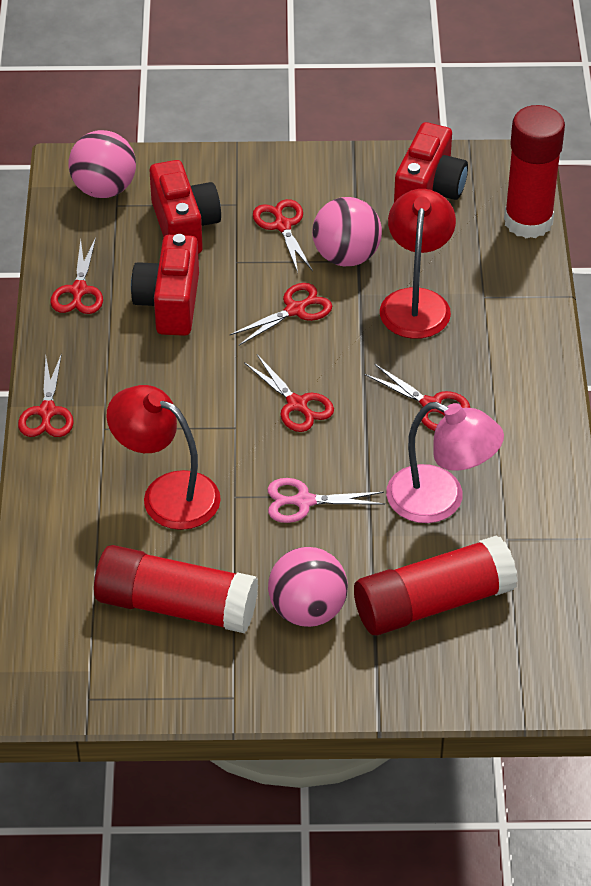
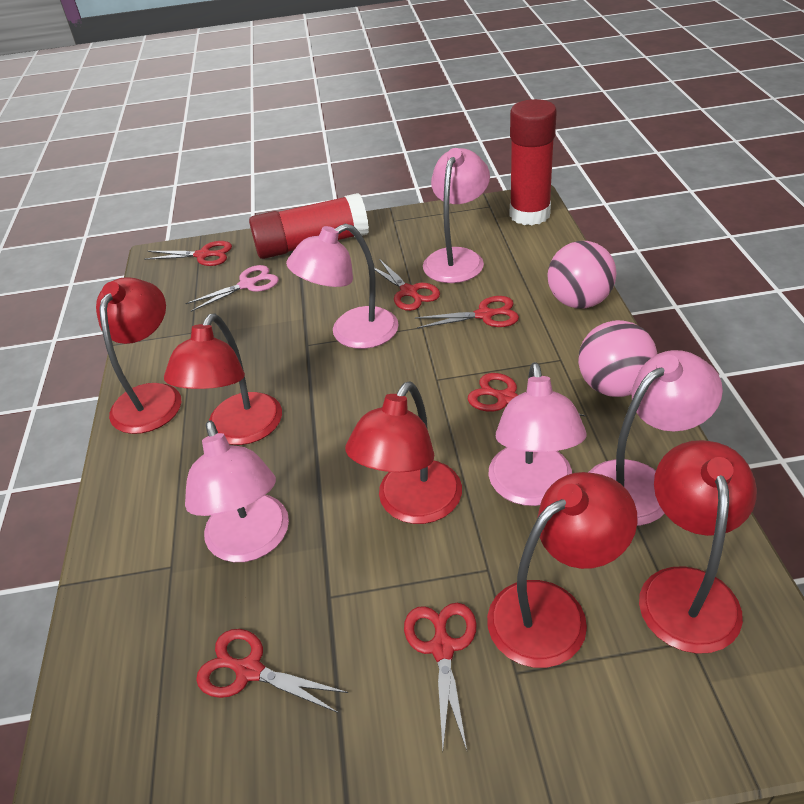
pink ball: 3 -> 2
pink lamp: 1 -> 5
red camera: 3 -> 0
red glue stick: 3 -> 2
red lamp: 2 -> 5

